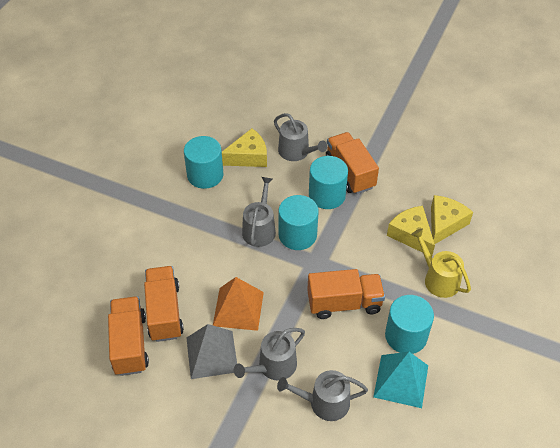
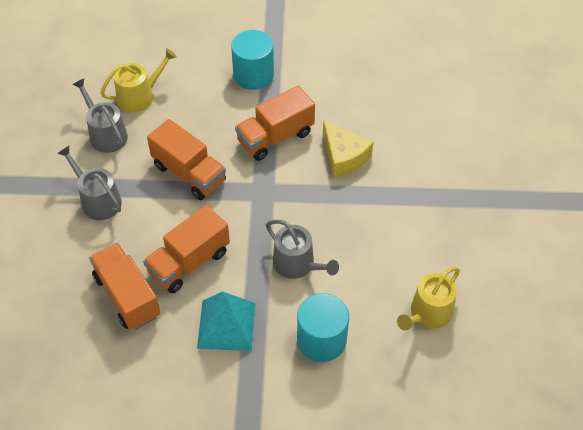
grey pyramid: 1 -> 0
grey watering can: 4 -> 3
orange pyramid: 1 -> 0
turquoise cylinder: 4 -> 2
yellow cheese: 3 -> 1
yellow watering can: 1 -> 2

